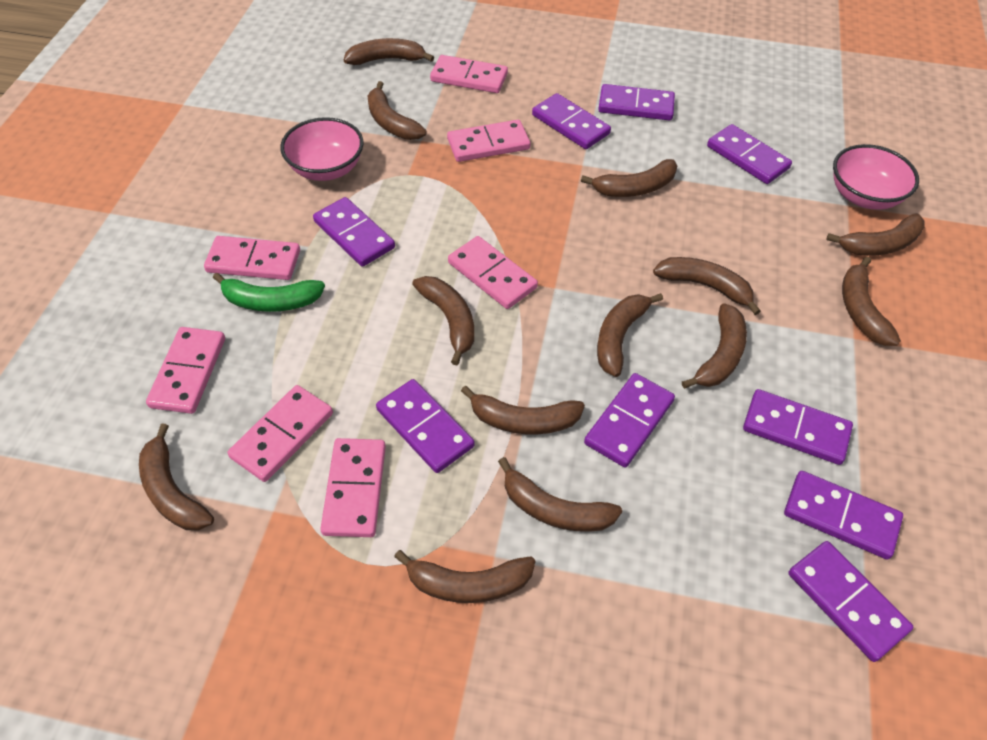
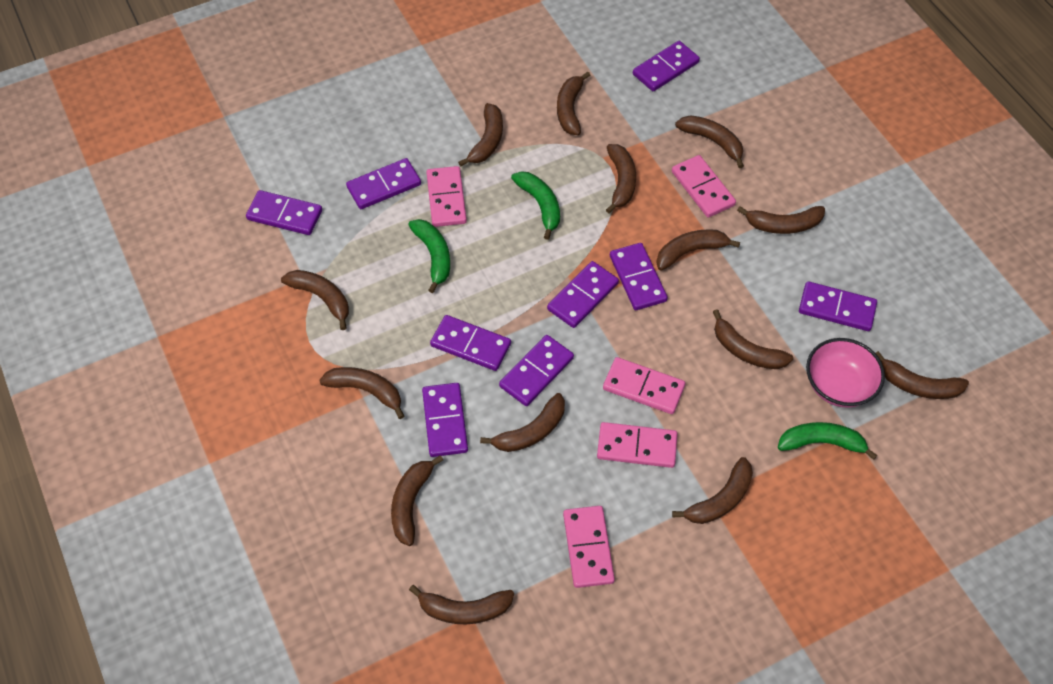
brown banana: 13 -> 14
green banana: 1 -> 3
pink bowl: 2 -> 1
pink domino: 7 -> 5

